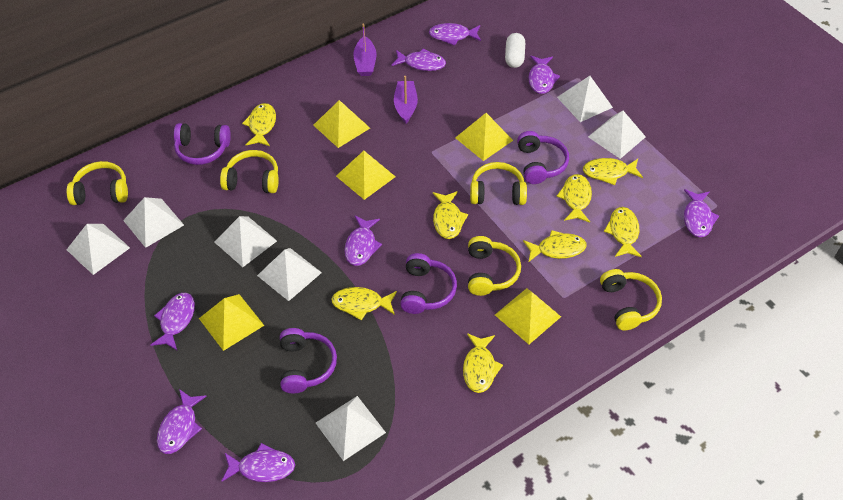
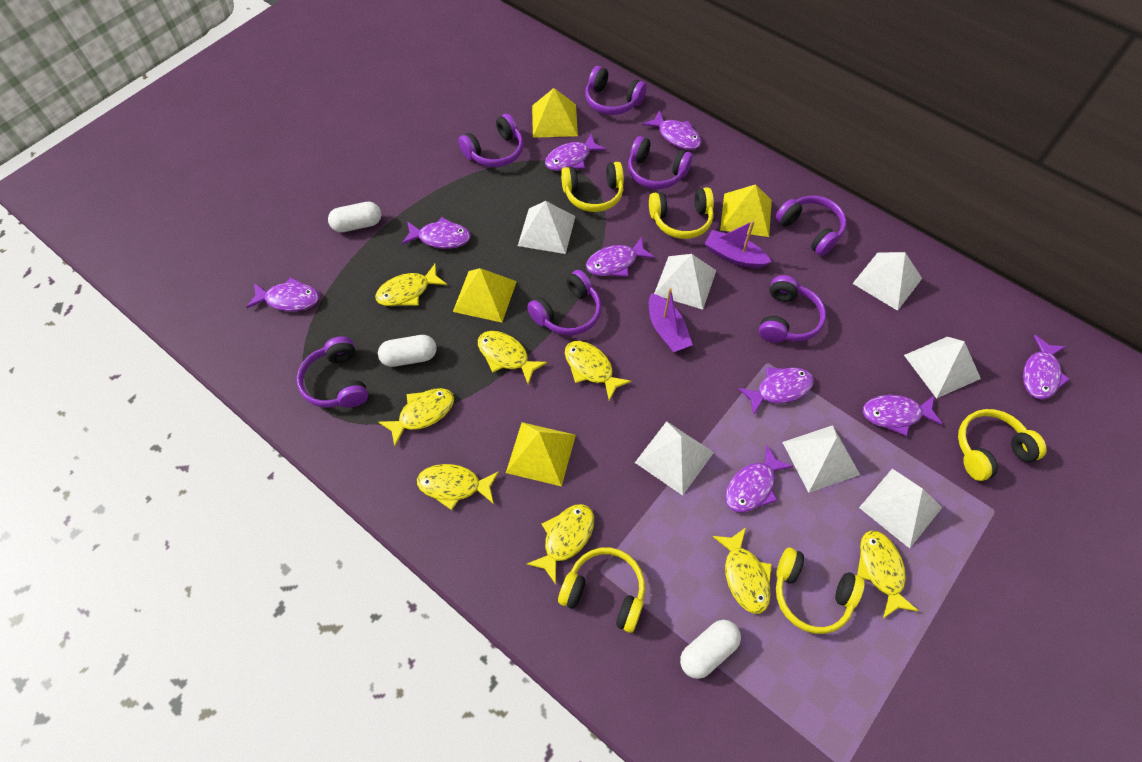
purple fish: 8 -> 9
purple headphones: 4 -> 7
white capsule: 1 -> 3
yellow pyramid: 5 -> 4

